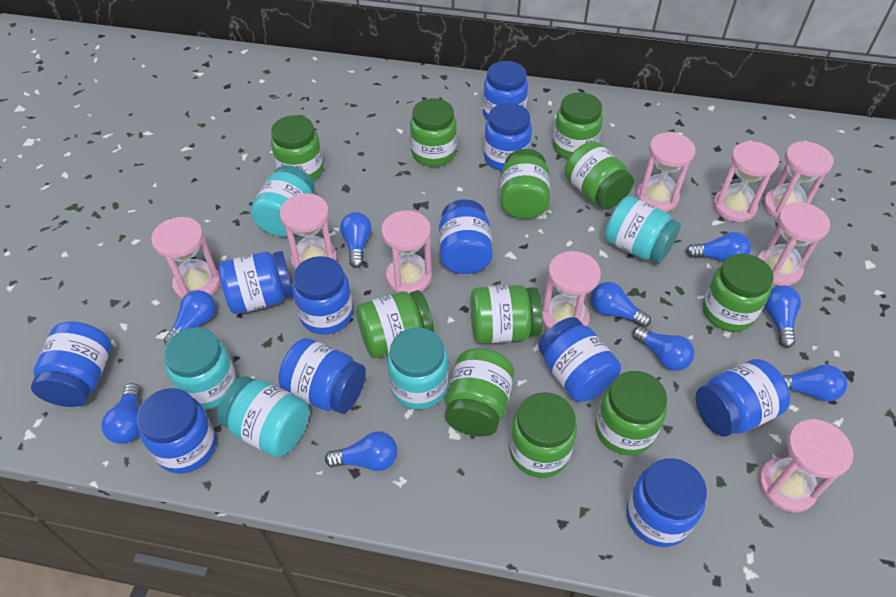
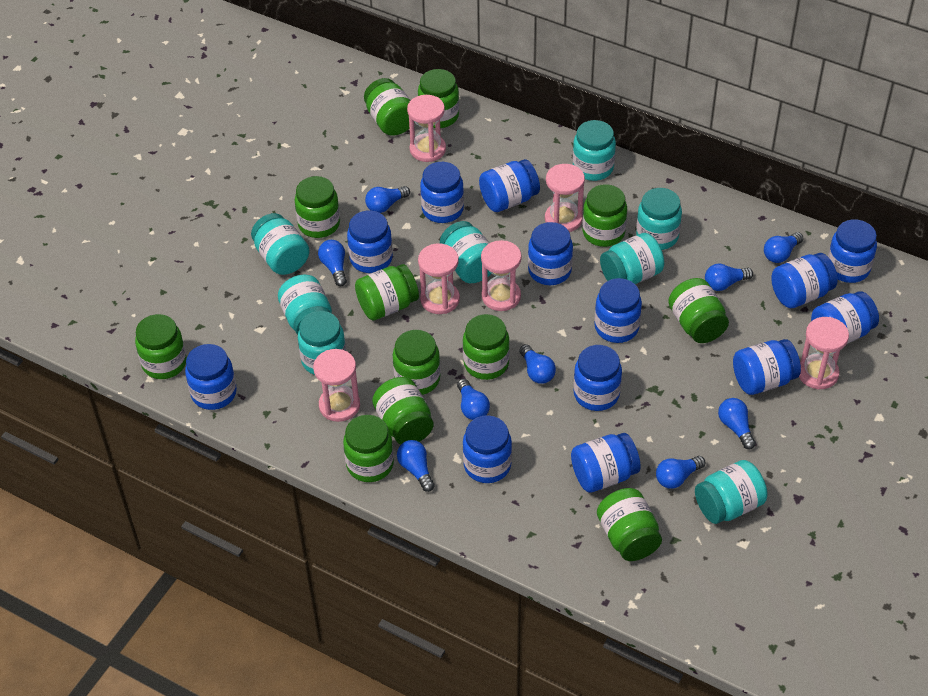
blue jar: 11 -> 13
green jar: 11 -> 12
pink hourglass: 9 -> 6
turquoise jar: 5 -> 8

